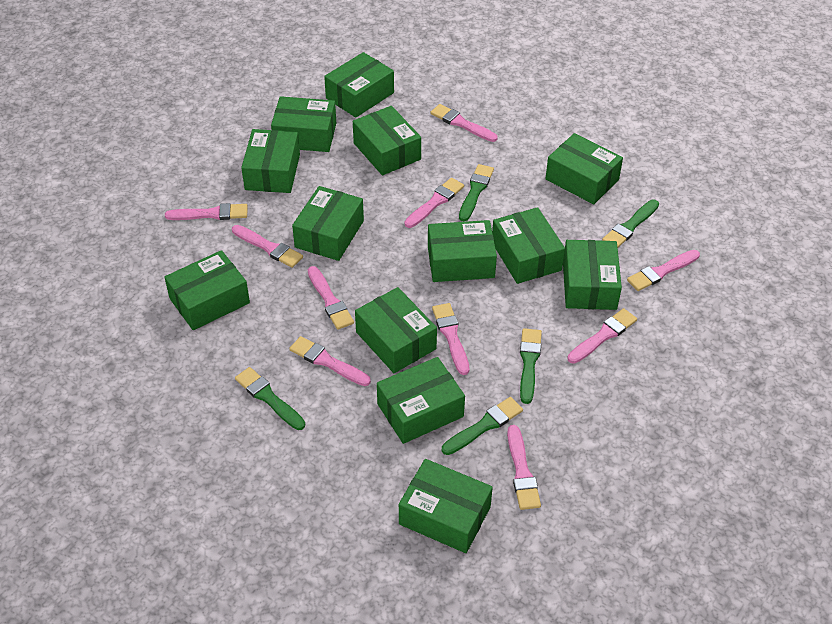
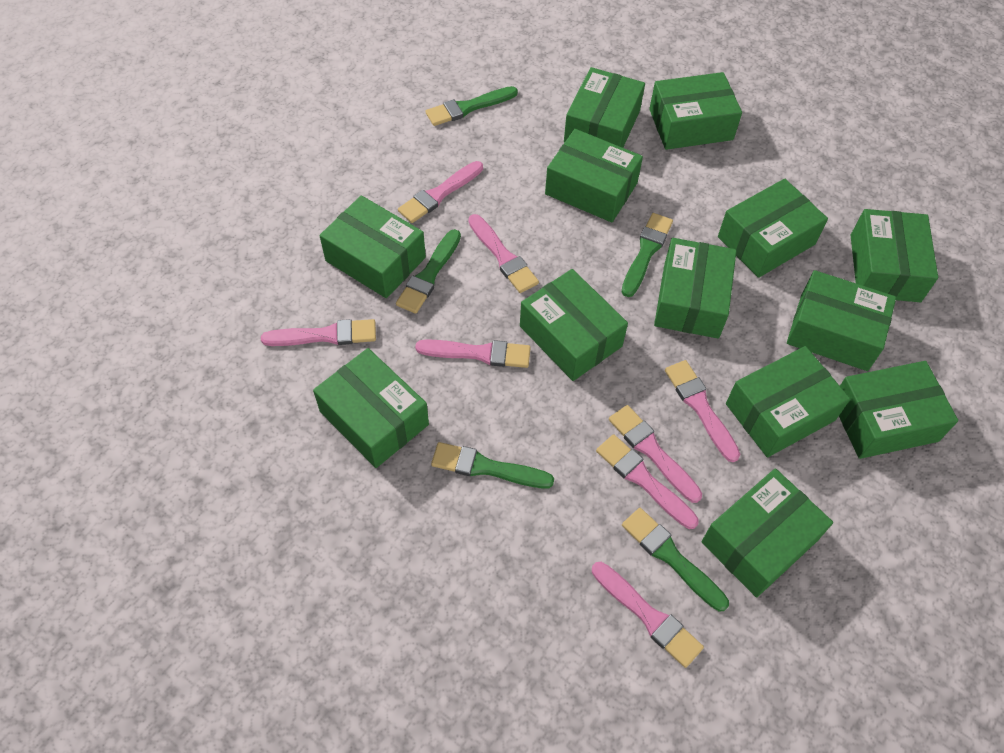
pink brush: 10 -> 8

